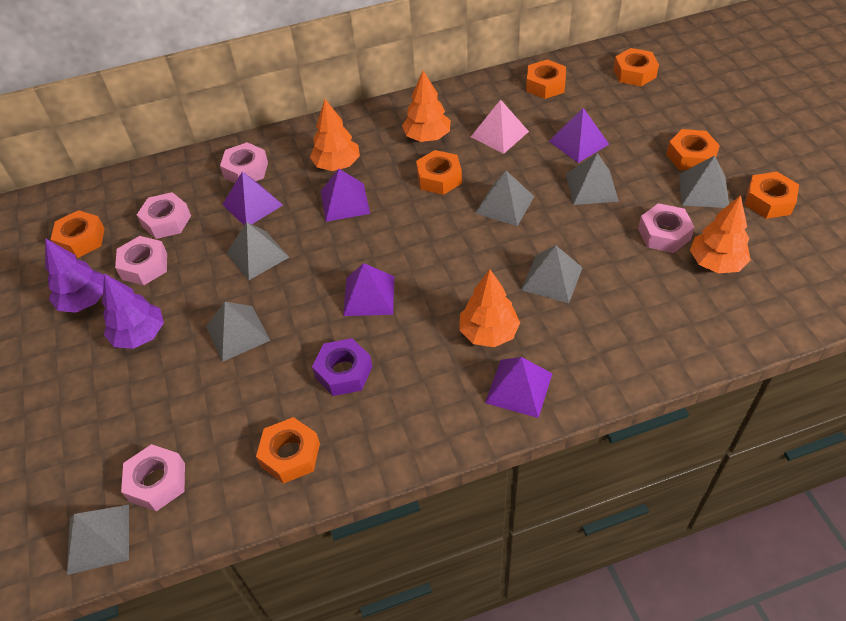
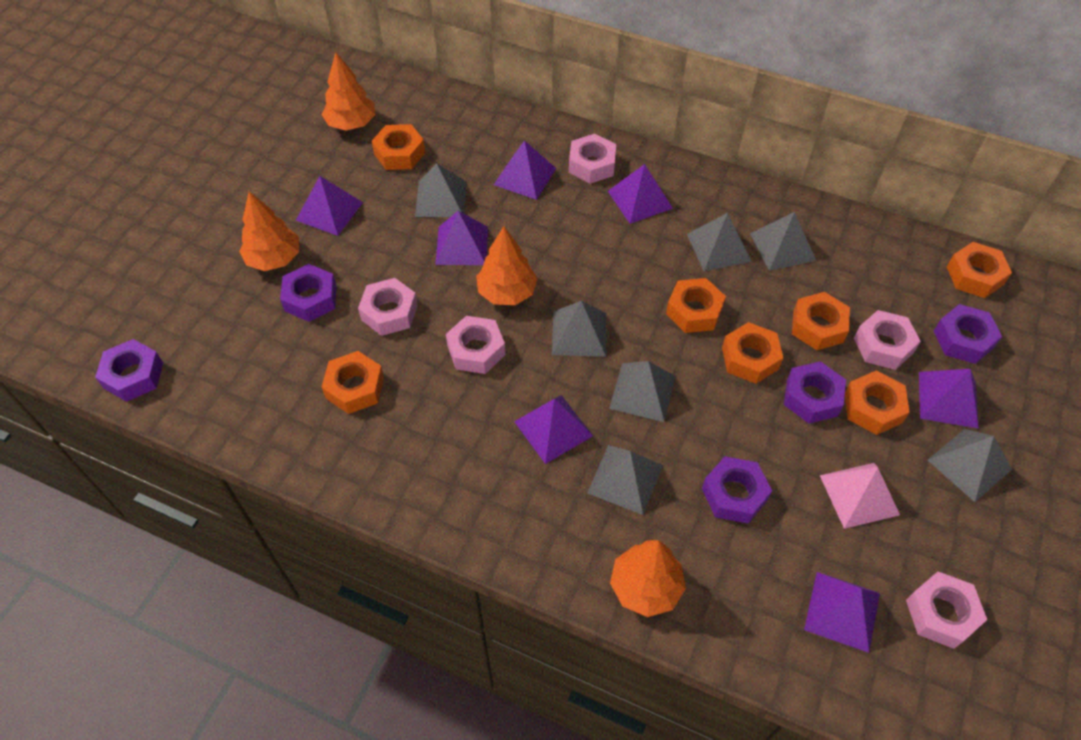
purple nut: 1 -> 5
purple pyramid: 5 -> 7
purple tree: 2 -> 0

